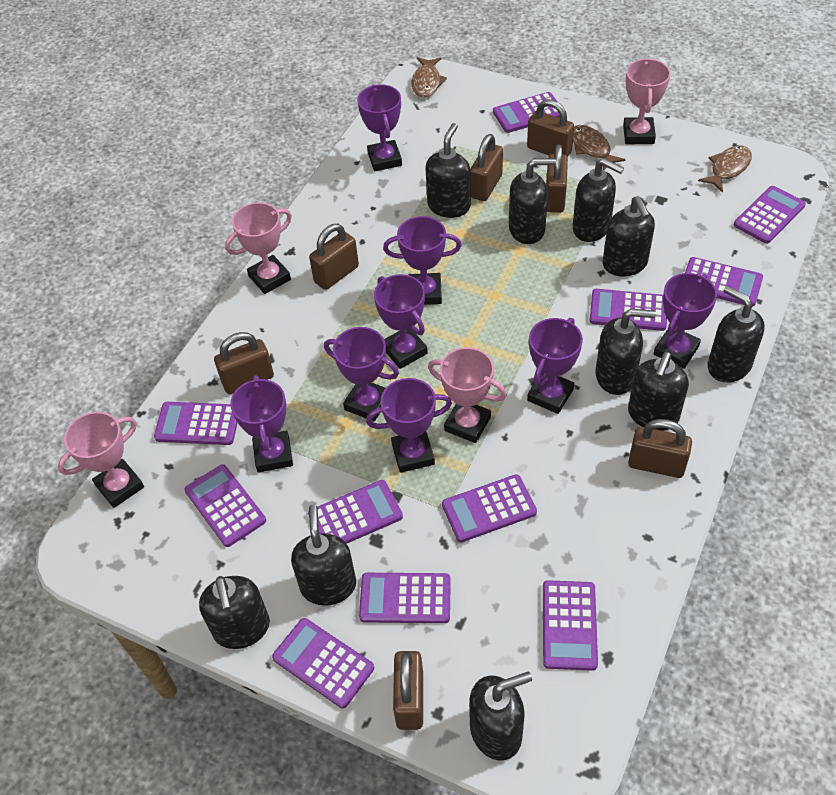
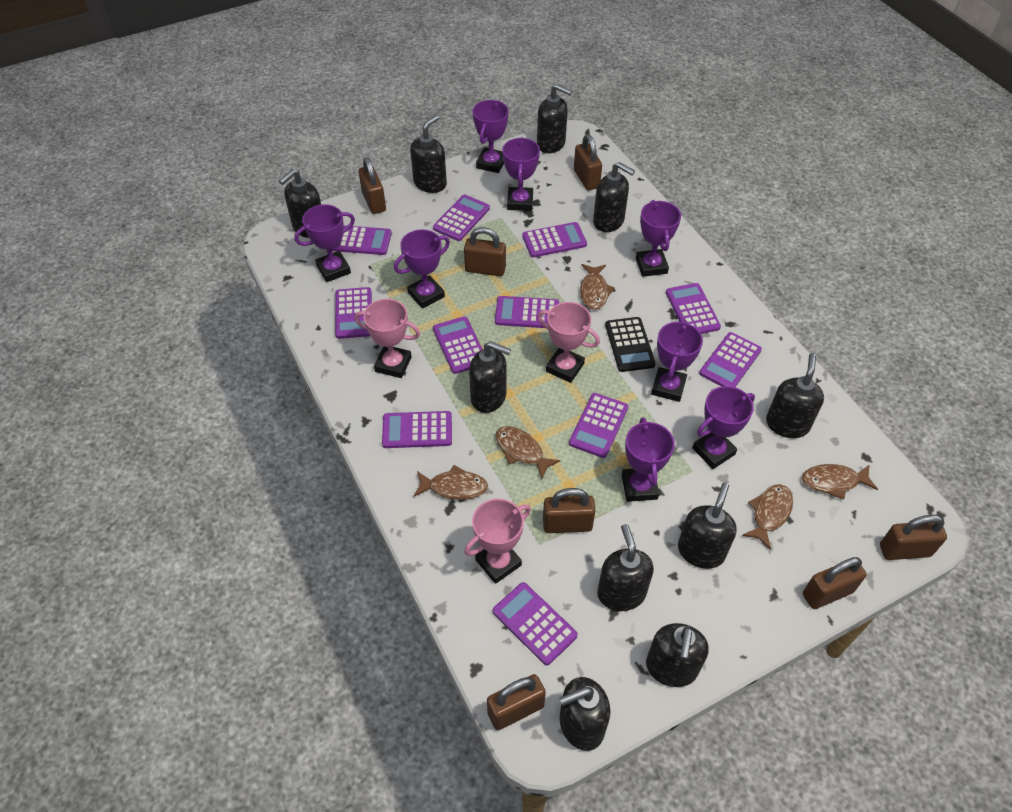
black calculator: 0 -> 1
brown fish: 3 -> 5
pink trophy: 4 -> 3

